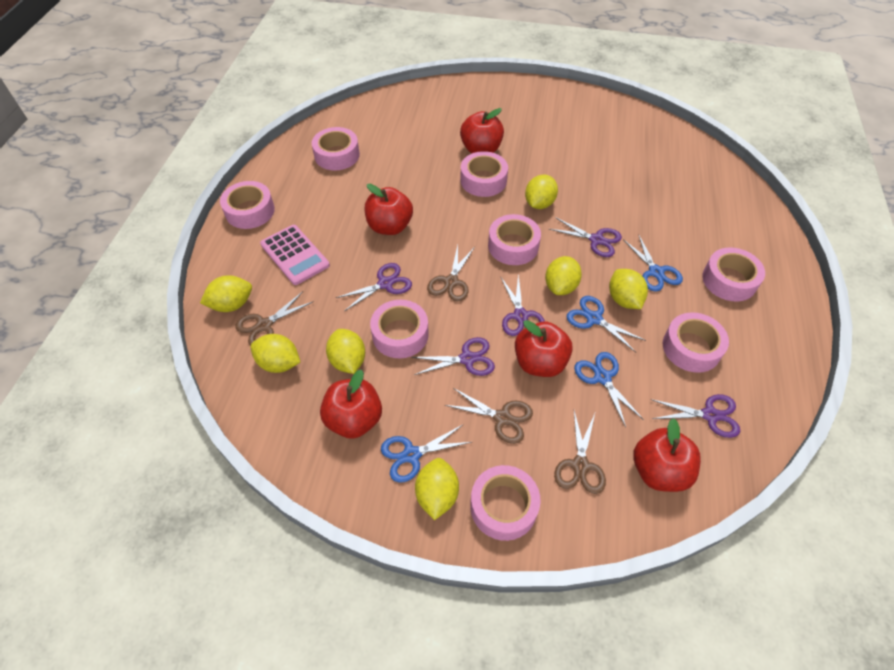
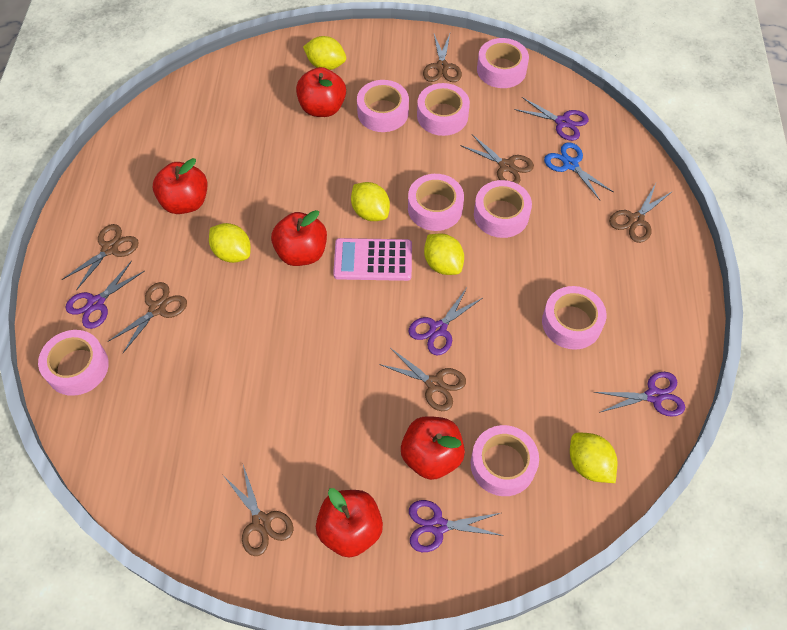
blue scissors: 4 -> 1
brown scissors: 4 -> 7
yellow lemon: 7 -> 5

